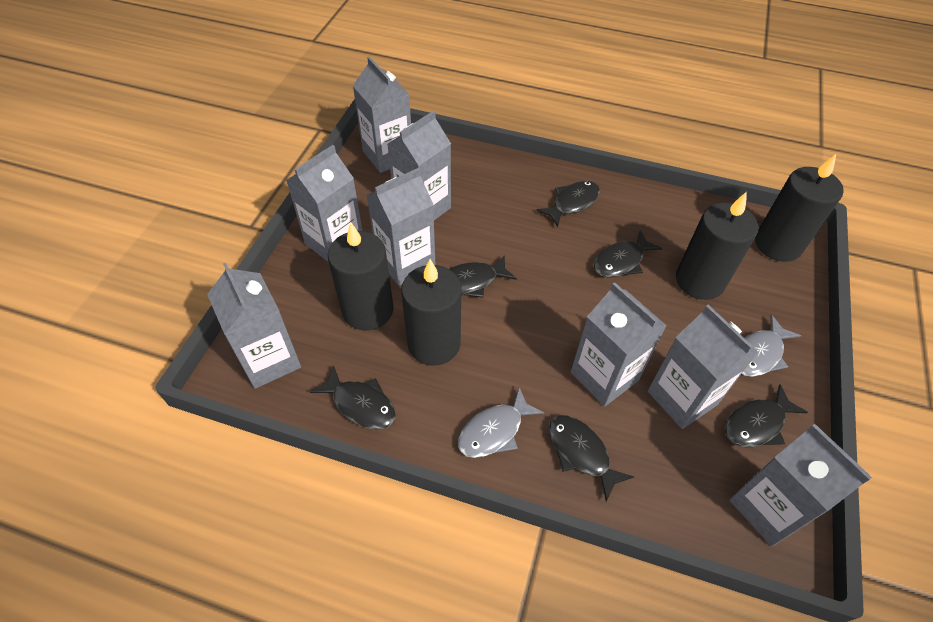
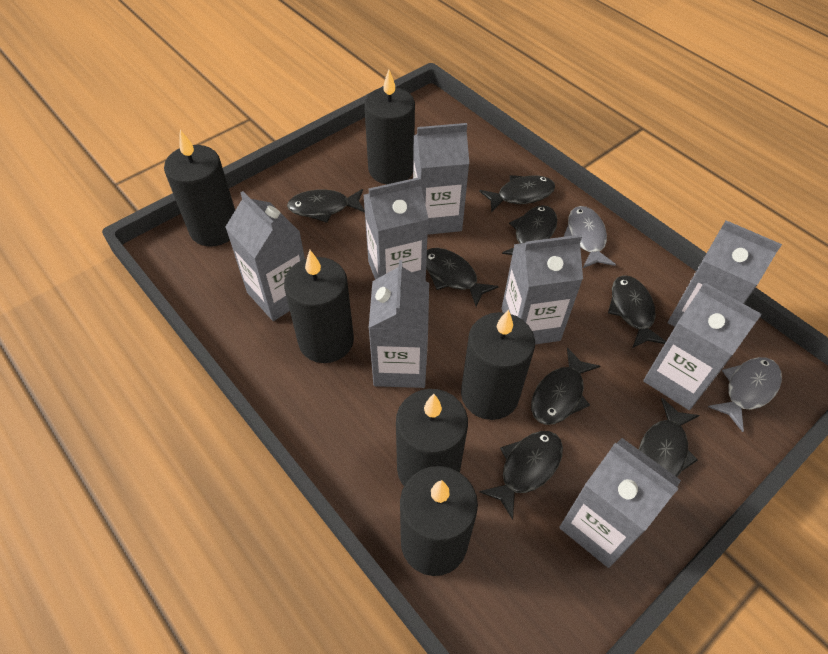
black candle: 4 -> 6
black fish: 6 -> 8

